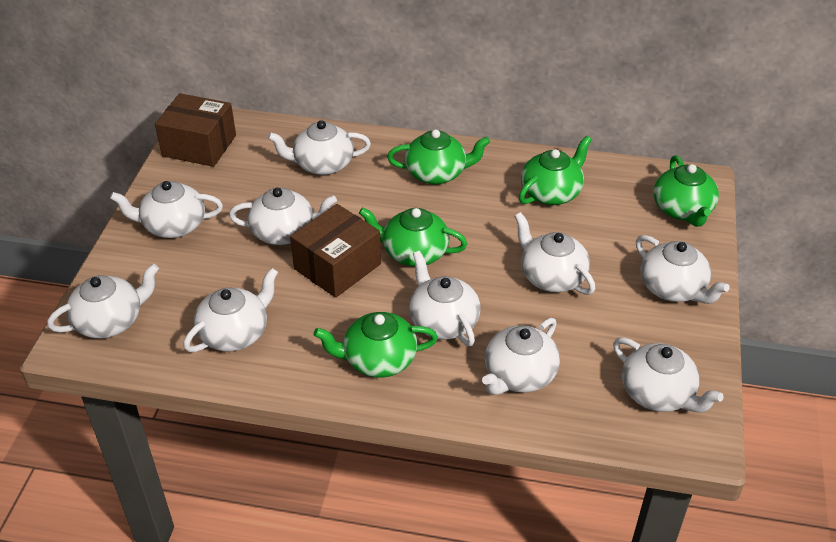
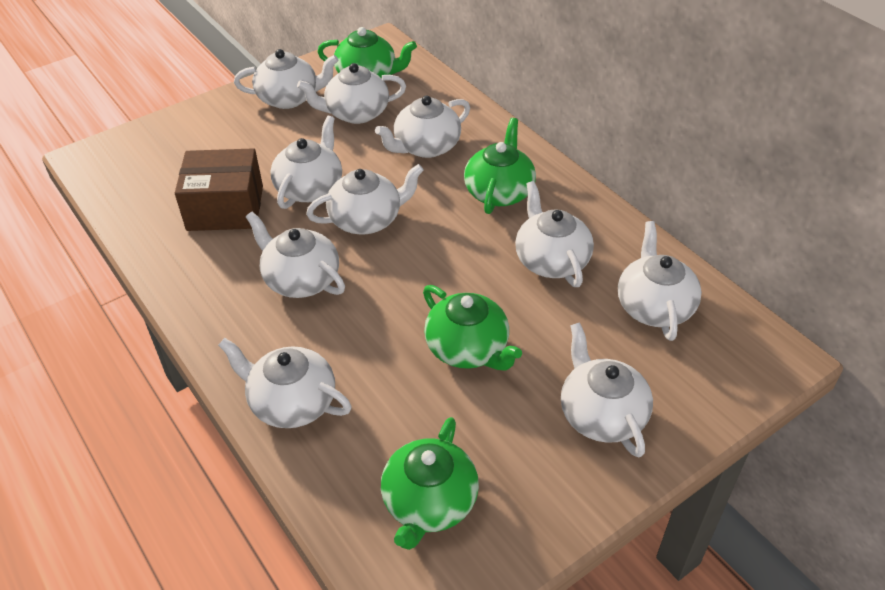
brown box: 2 -> 1
green teapot: 5 -> 4

